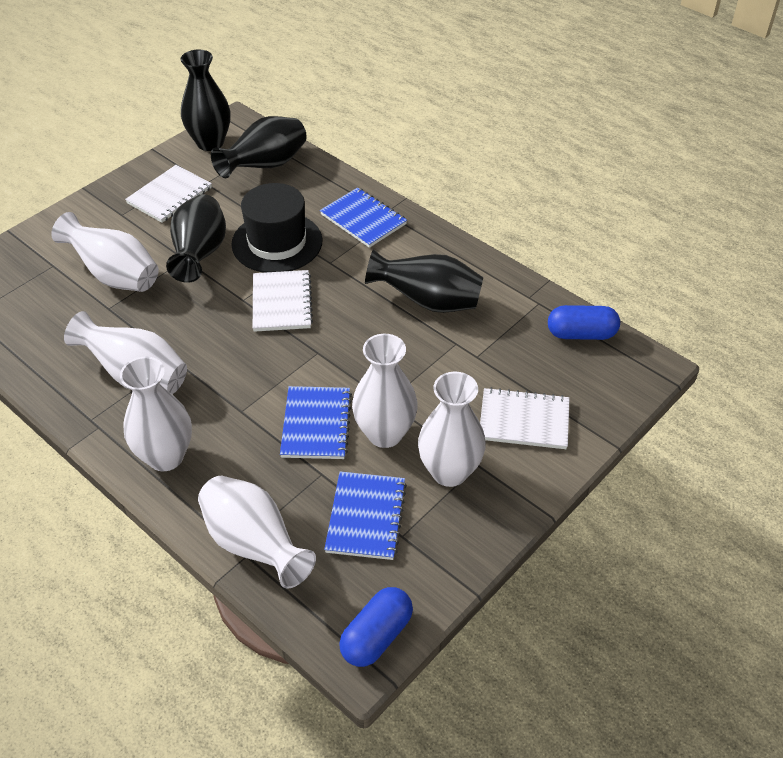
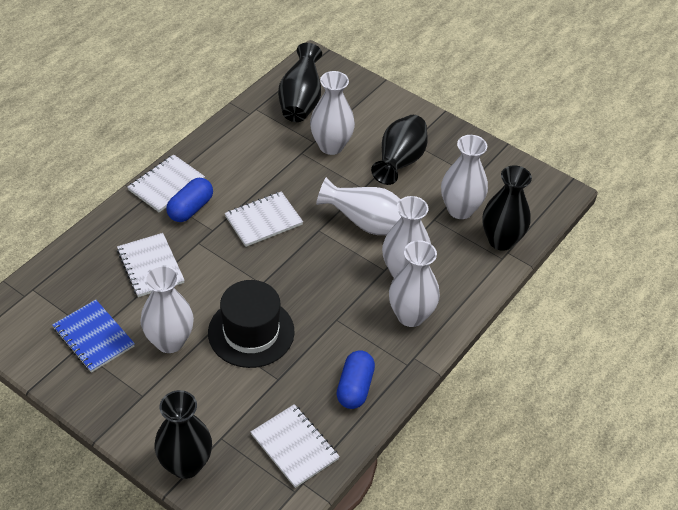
blue notebook: 3 -> 1
white notebook: 3 -> 4

